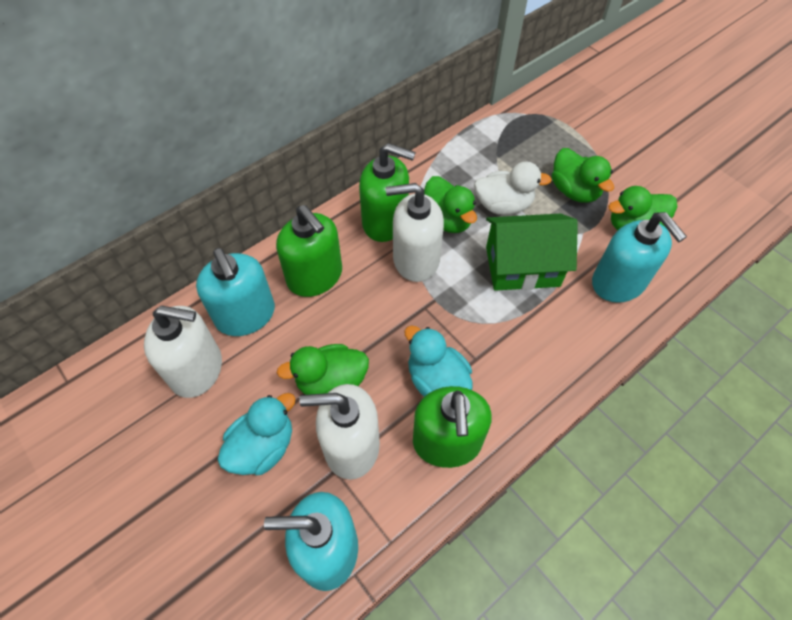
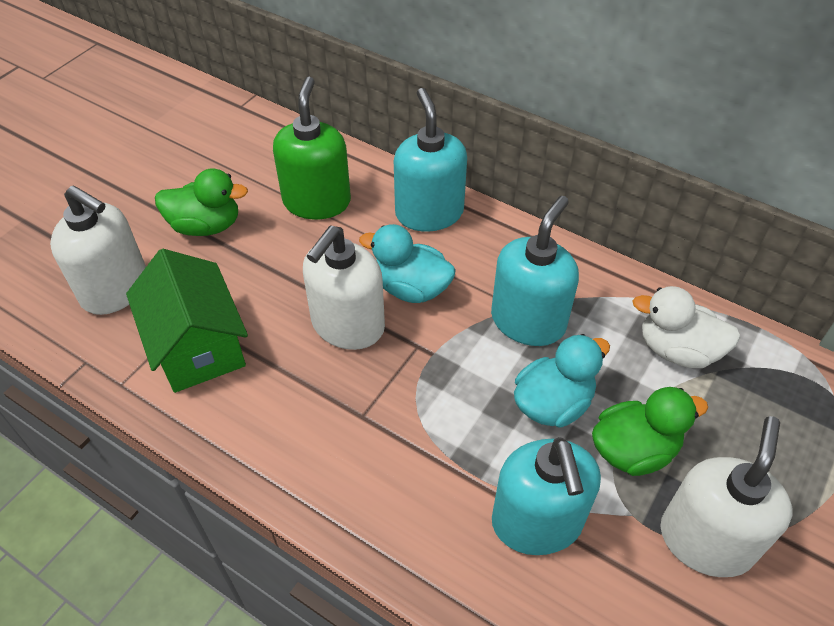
green duck: 4 -> 2
green soap dispenser: 3 -> 1

